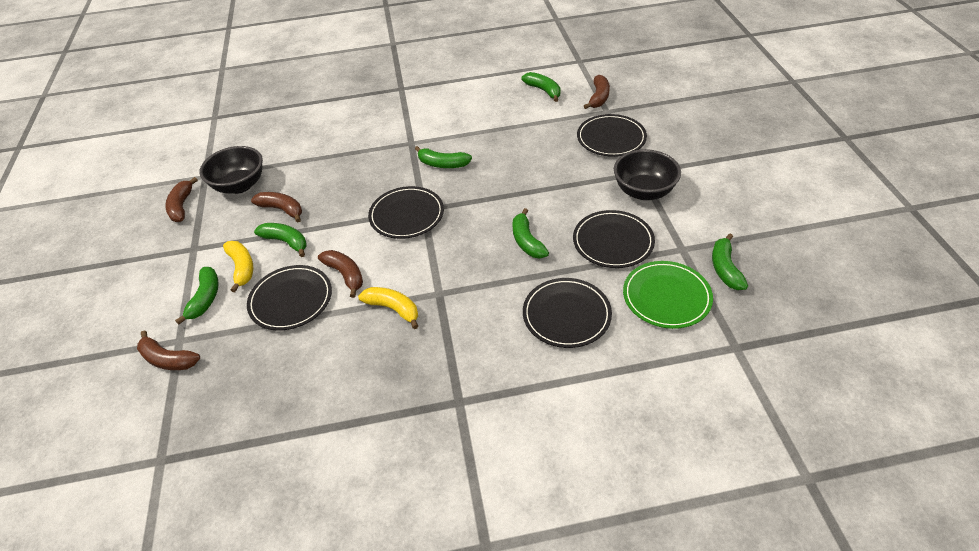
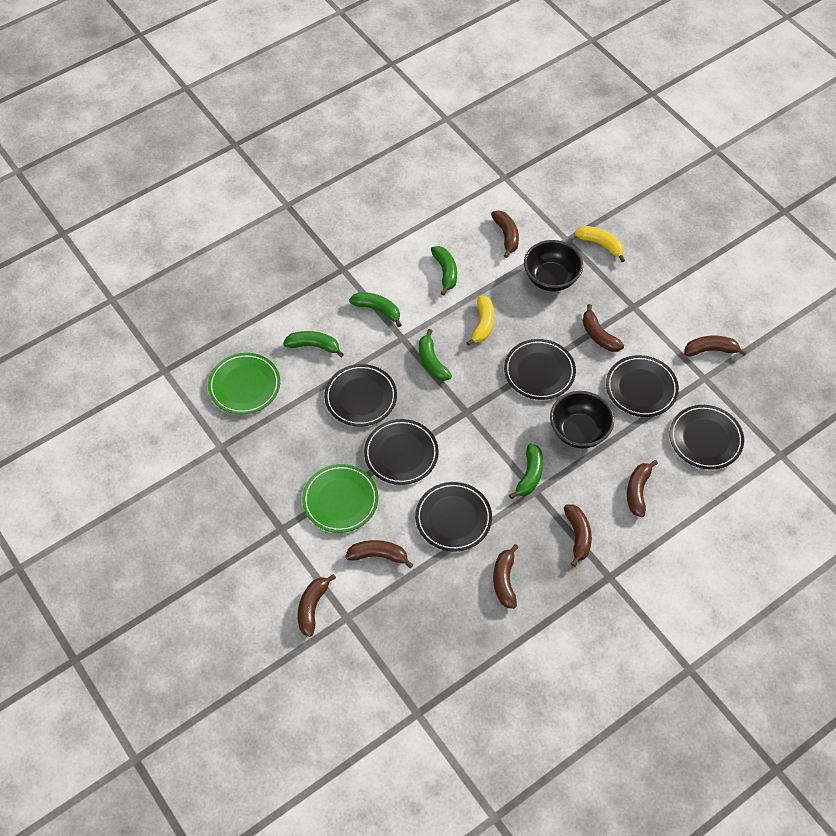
black plate: 5 -> 6
brown banana: 5 -> 8
green banana: 6 -> 5
green plate: 1 -> 2

